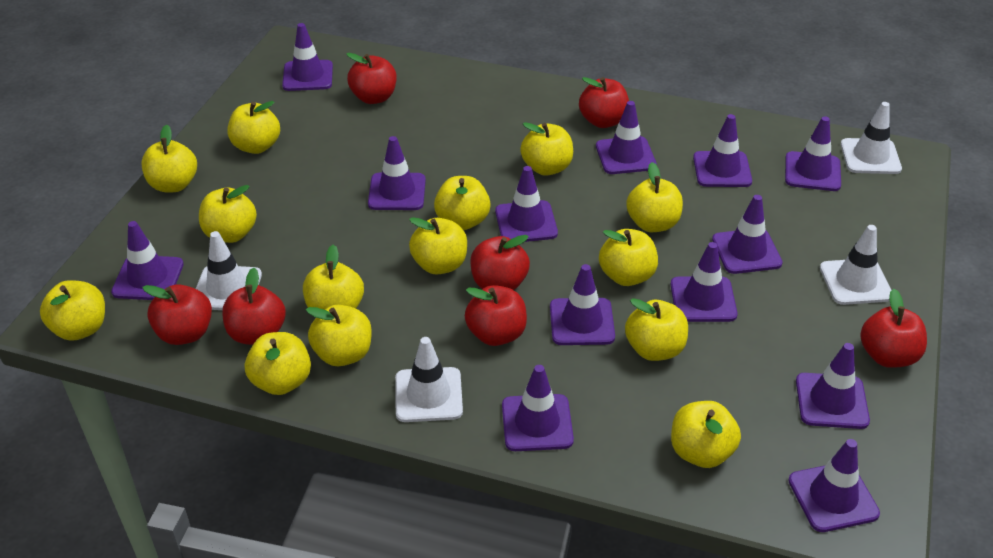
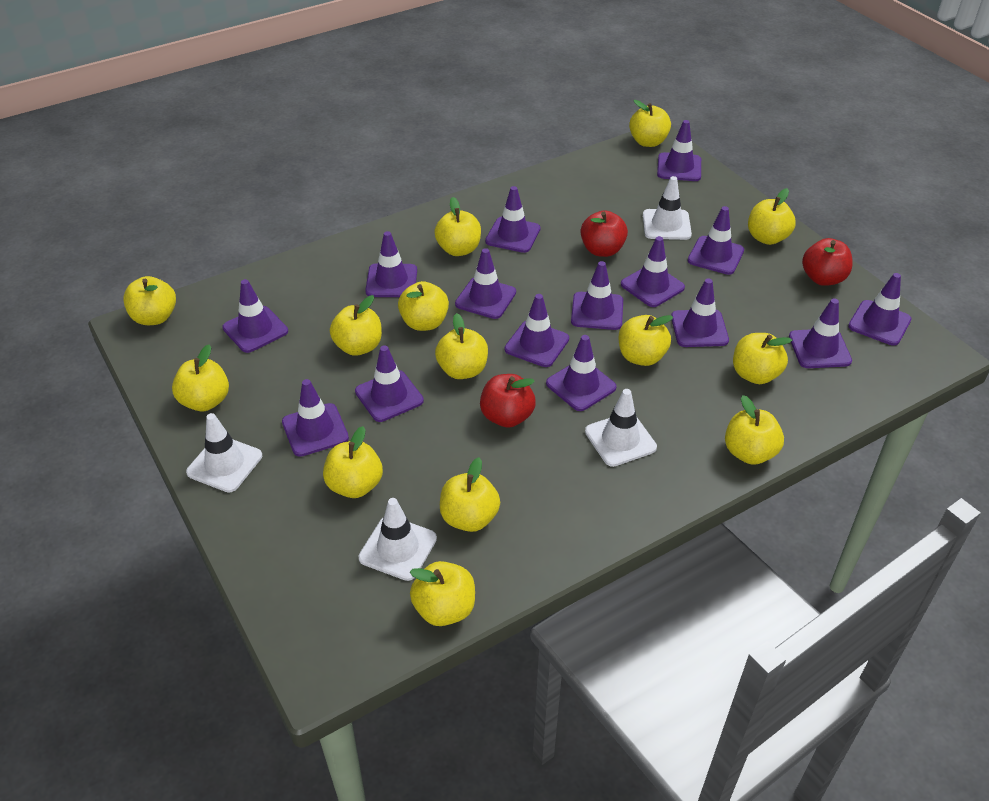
purple traffic cone: 13 -> 15
red apple: 7 -> 3

